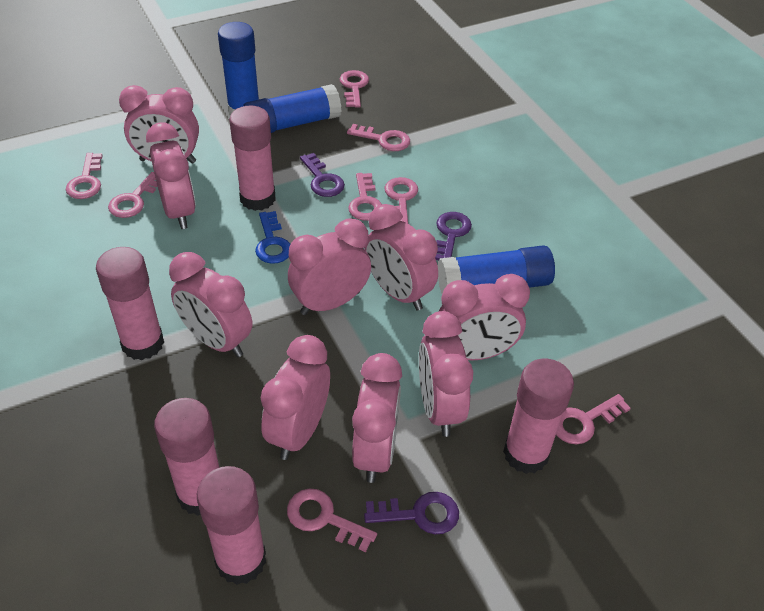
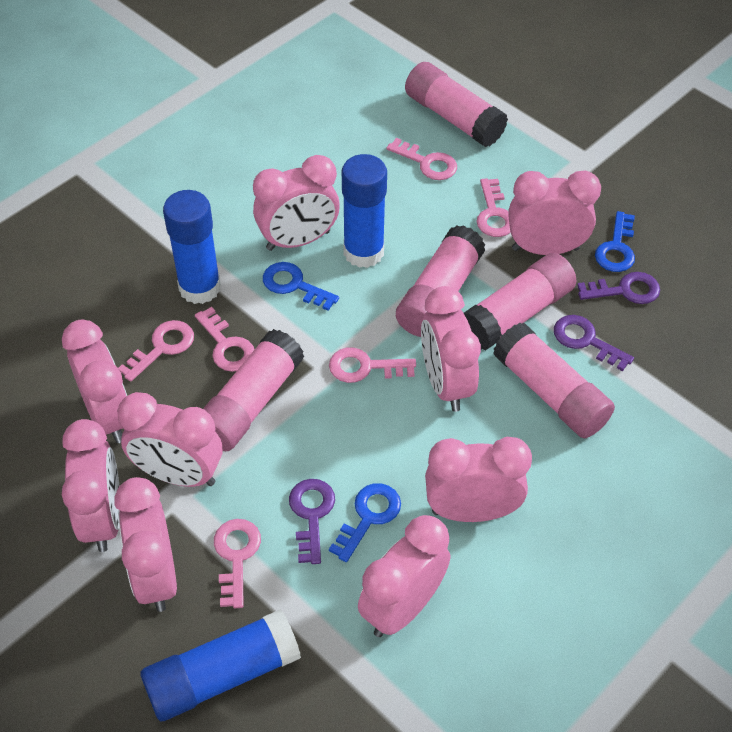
blue key: 1 -> 3
pink key: 8 -> 6

